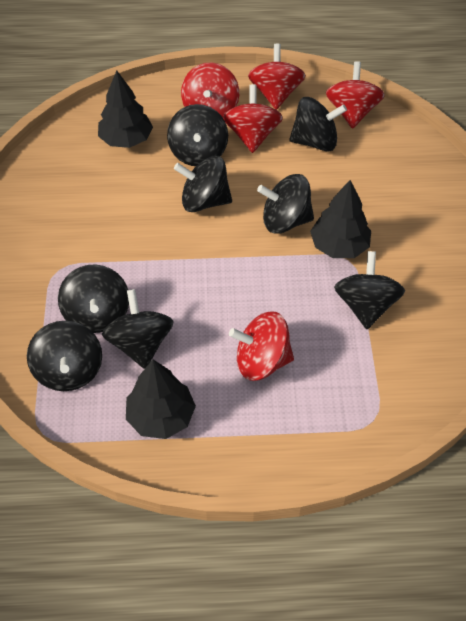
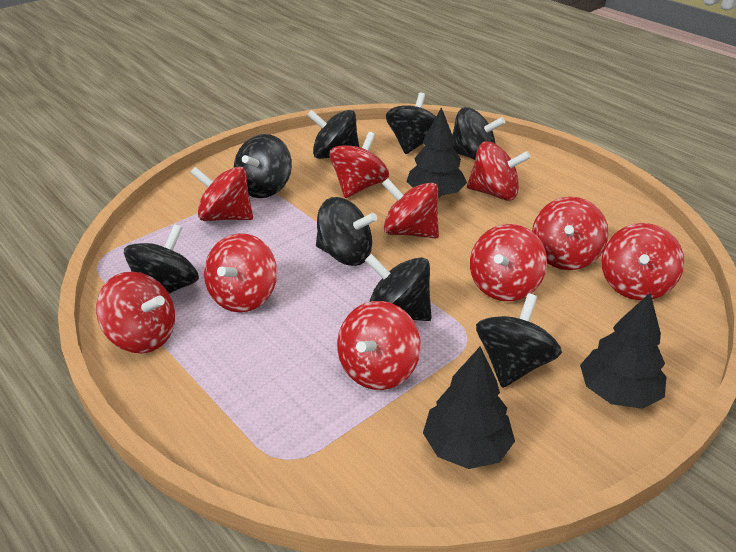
red spinning top: 5 -> 10

